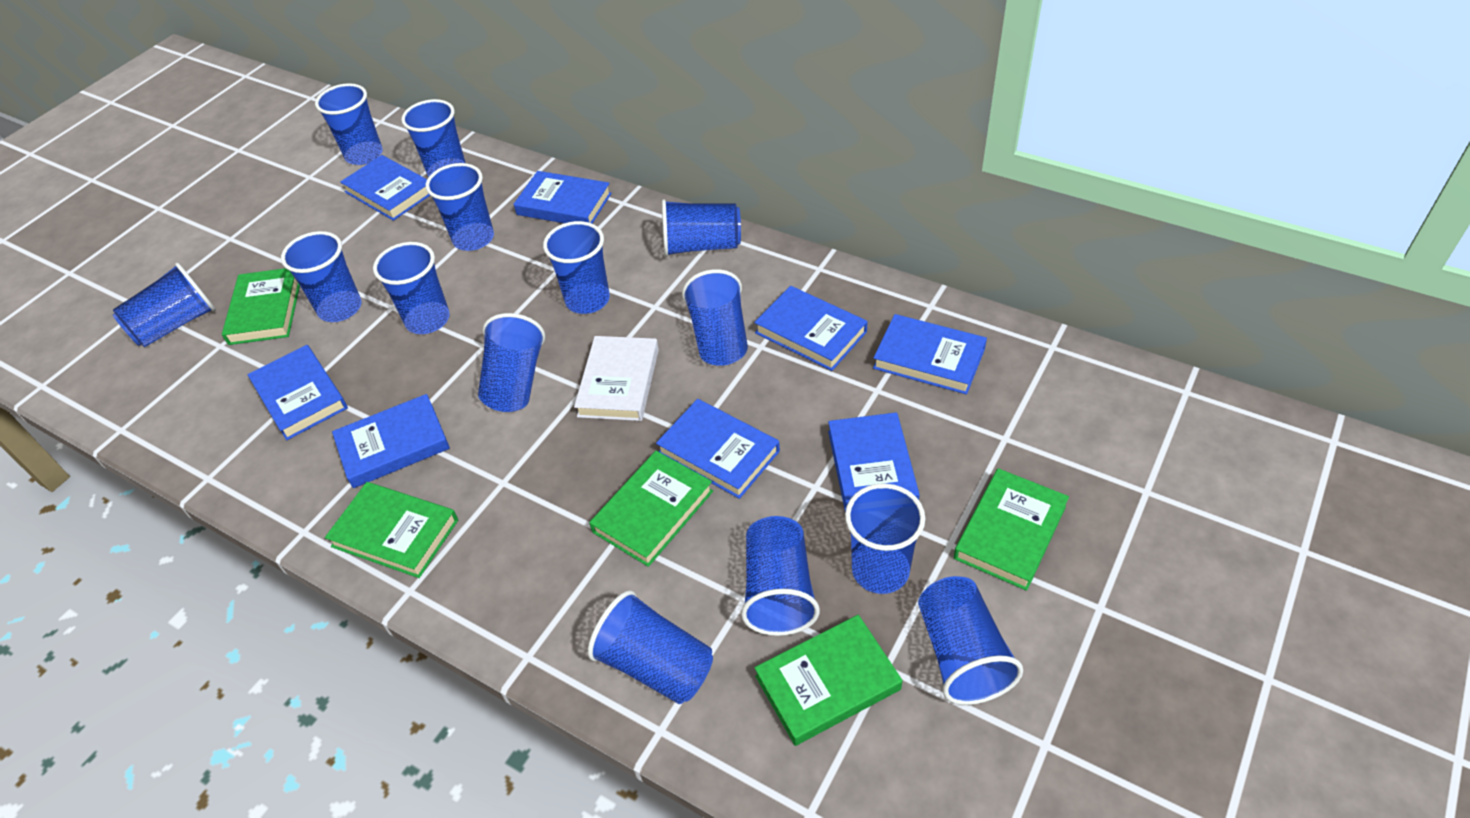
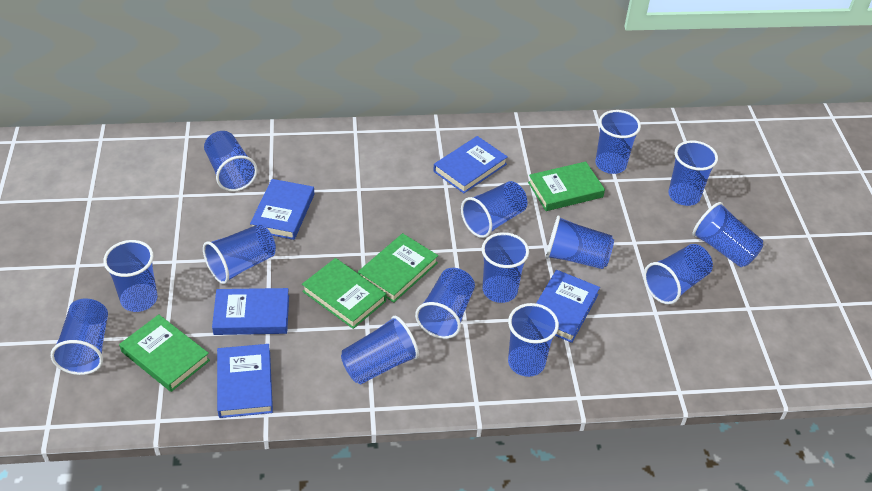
blue book: 8 -> 5
green book: 5 -> 4
white book: 1 -> 0

